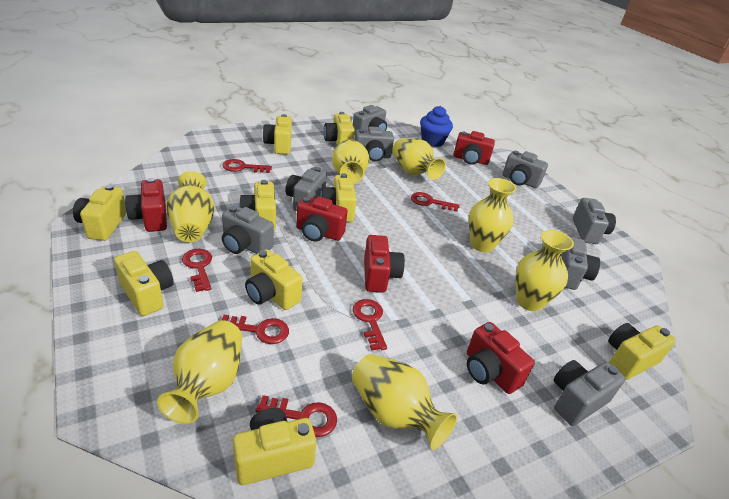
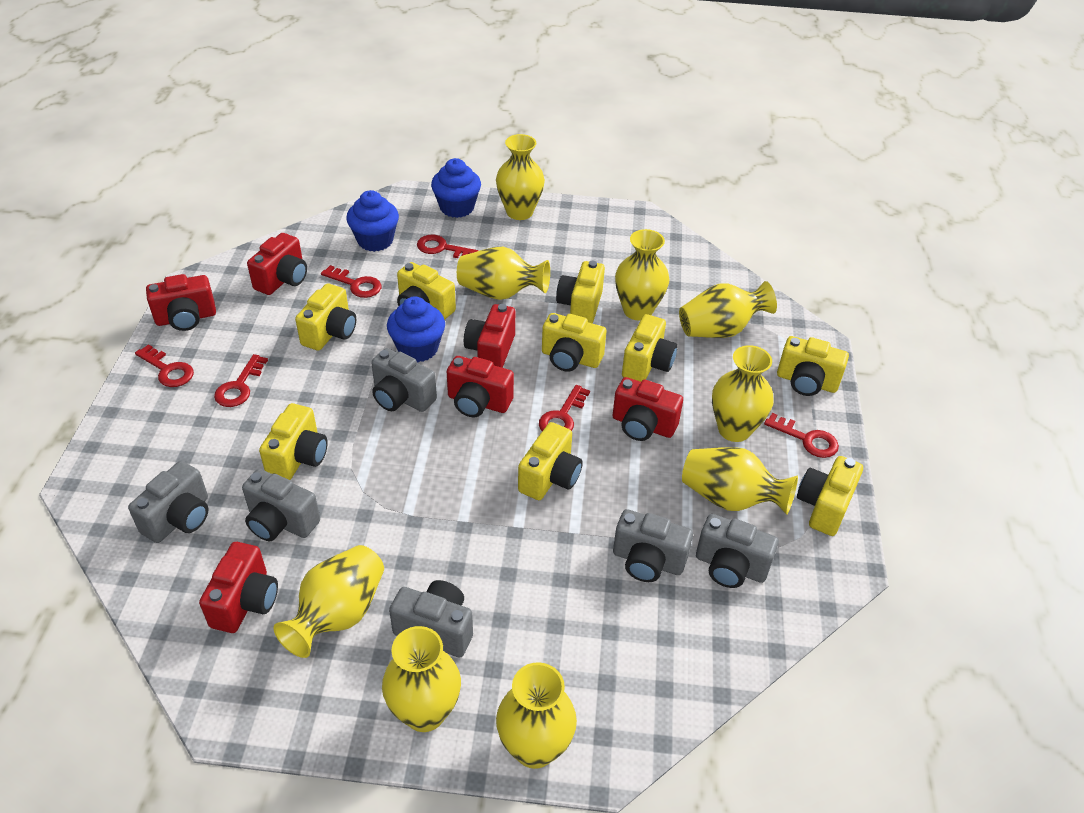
blue cupcake: 1 -> 3
grey camera: 8 -> 6
red camera: 5 -> 6
yellow vase: 7 -> 9

